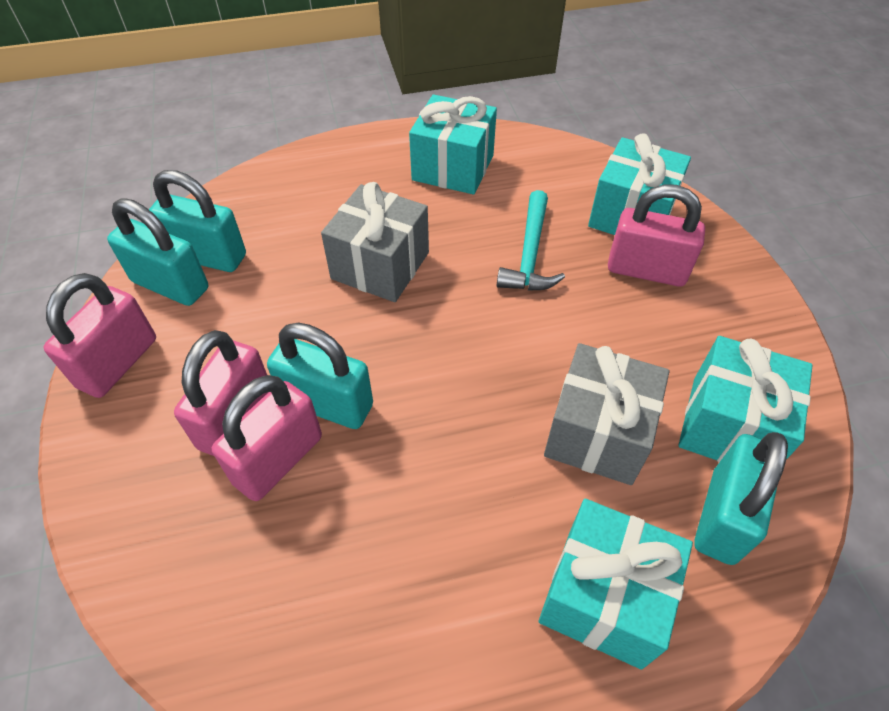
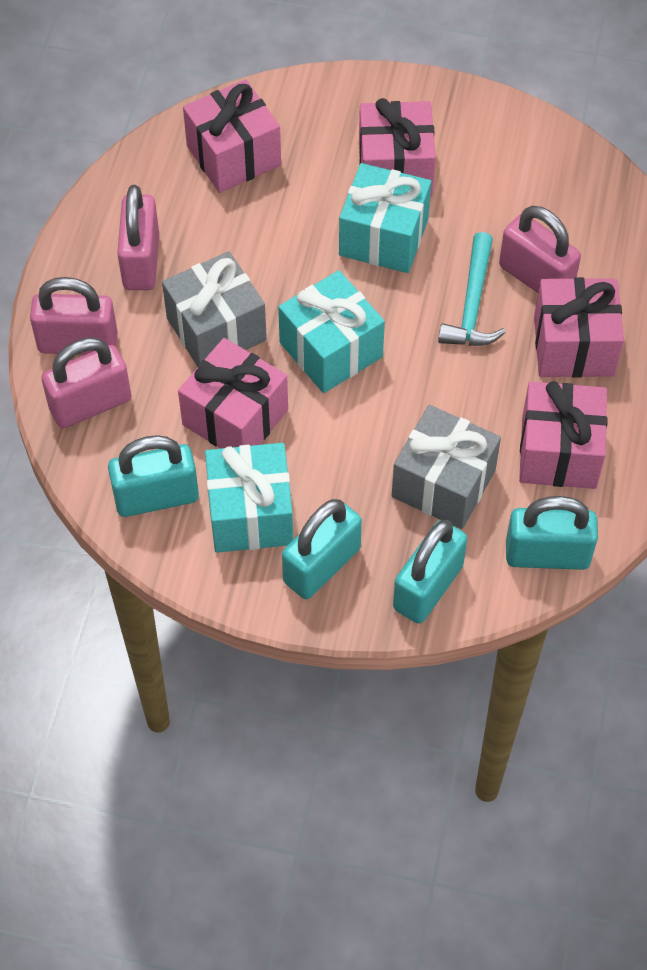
pink gift: 0 -> 5
turquoise gift: 4 -> 3

